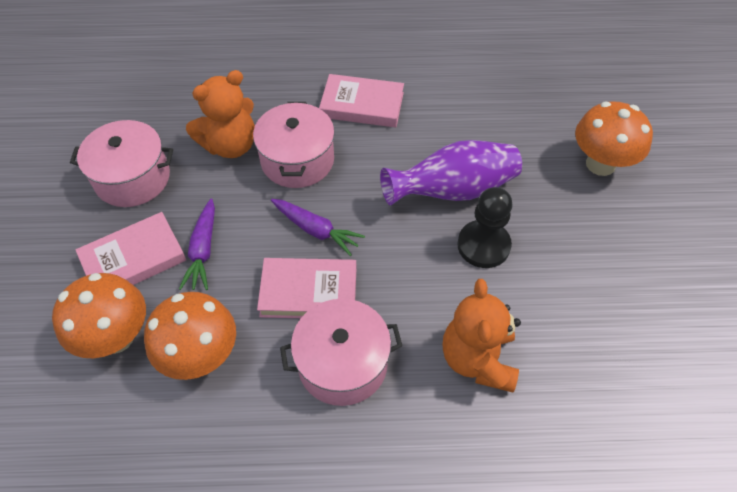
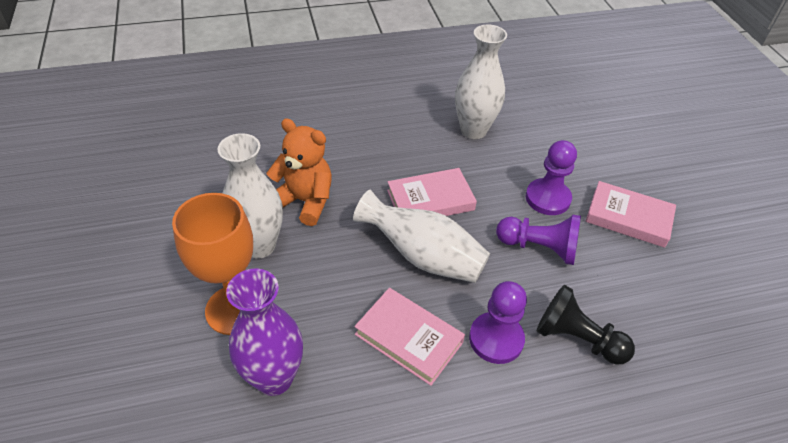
orange goblet: 0 -> 1
orange mushroom: 3 -> 0
orange teddy bear: 2 -> 1
pink pot: 3 -> 0
purple carrot: 2 -> 0
purple pawn: 0 -> 3
white vase: 0 -> 3

